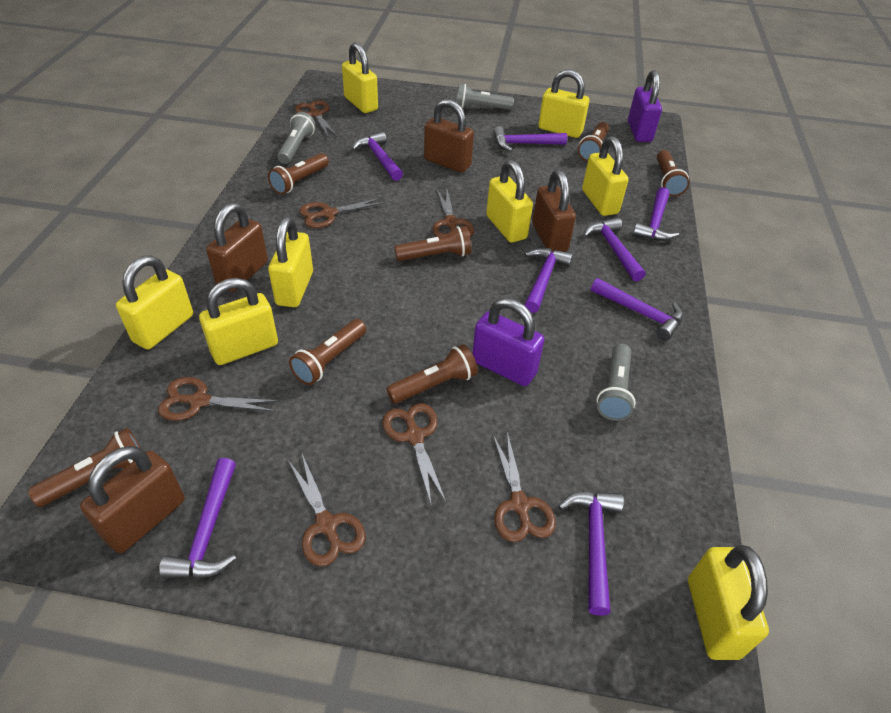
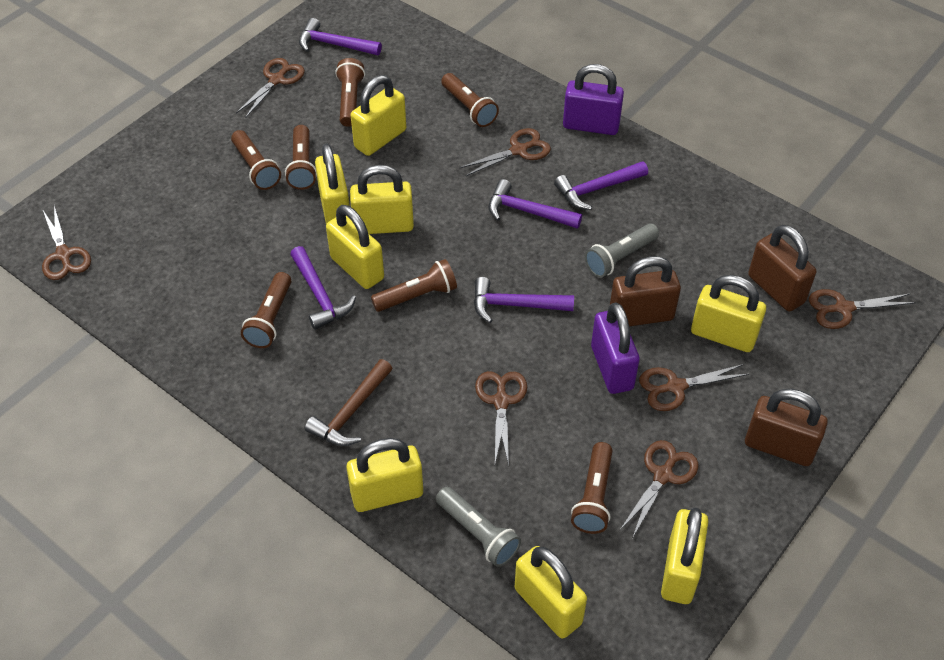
brown hammer: 0 -> 1
brown padlock: 4 -> 3
grey flashlight: 3 -> 2
purple hammer: 8 -> 5

